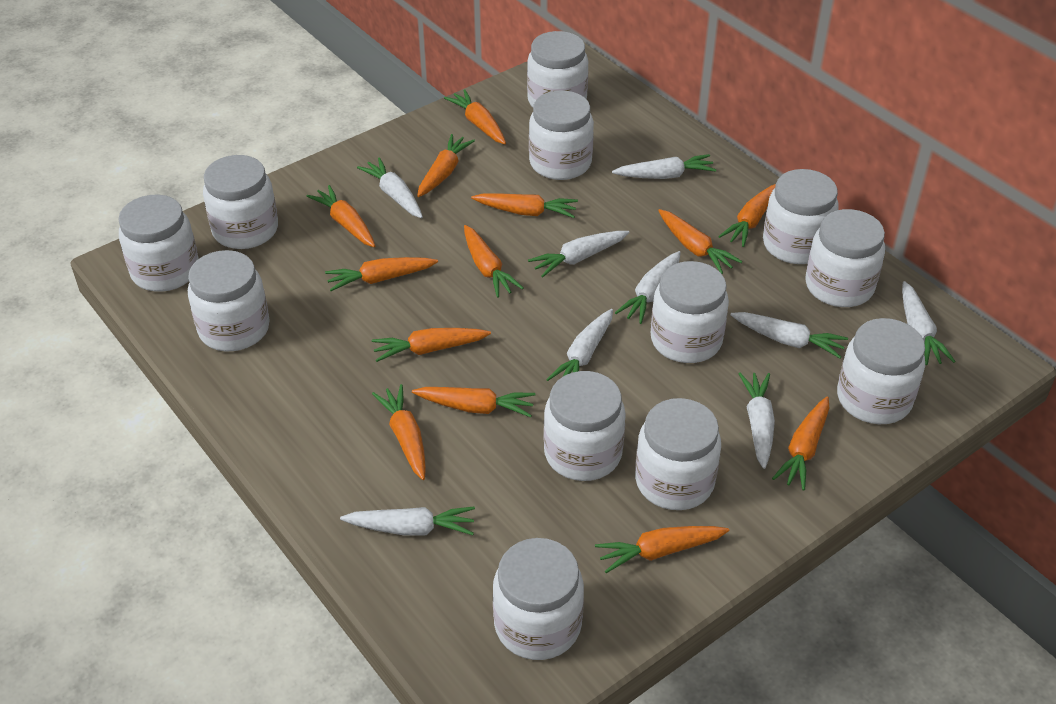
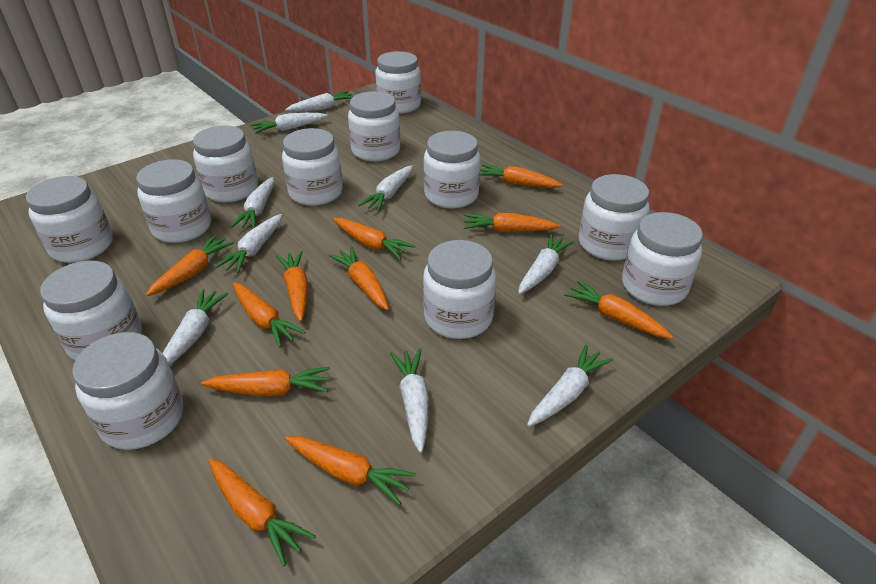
orange carrot: 13 -> 11

